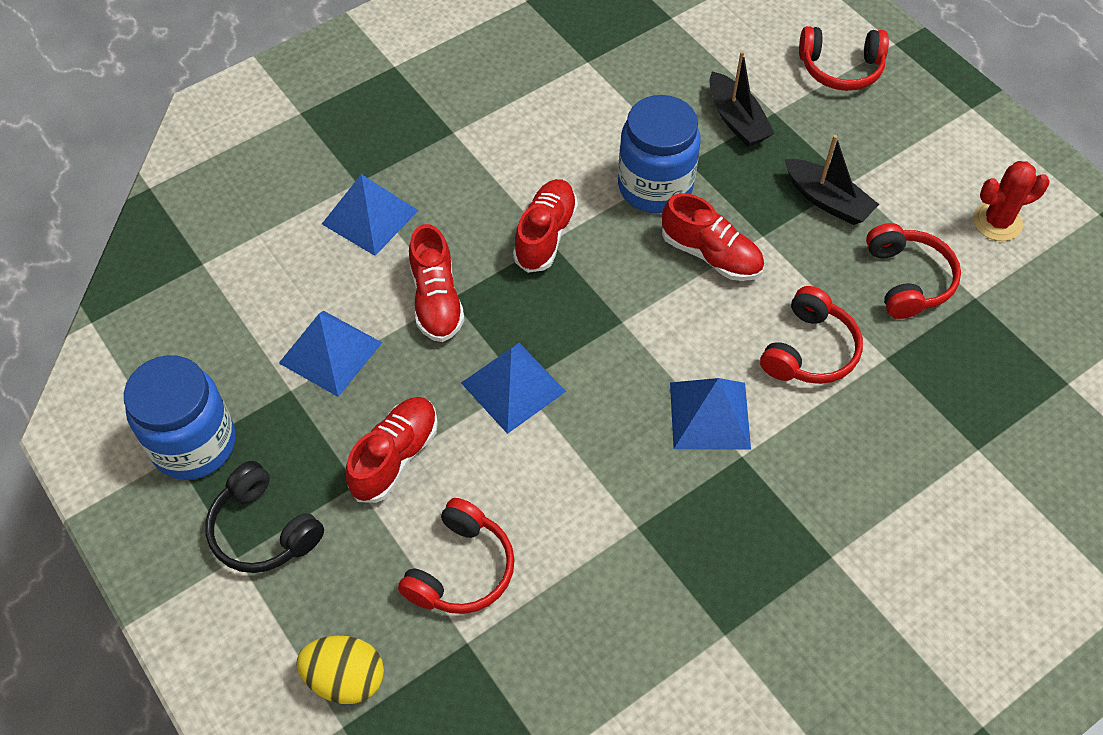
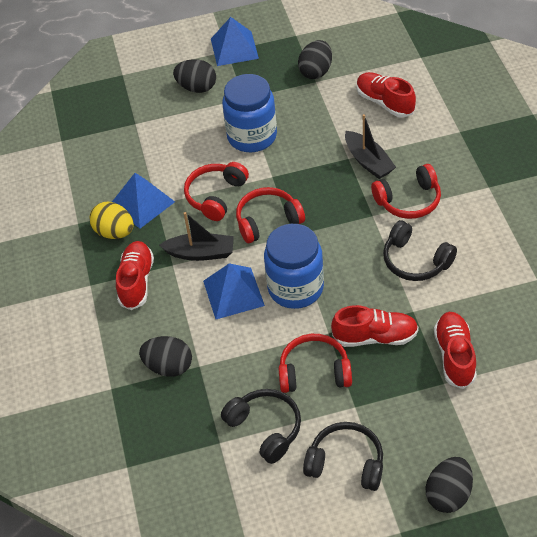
black egg: 0 -> 4
black headphones: 1 -> 3
blue pyramid: 4 -> 3
red cactus: 1 -> 0

